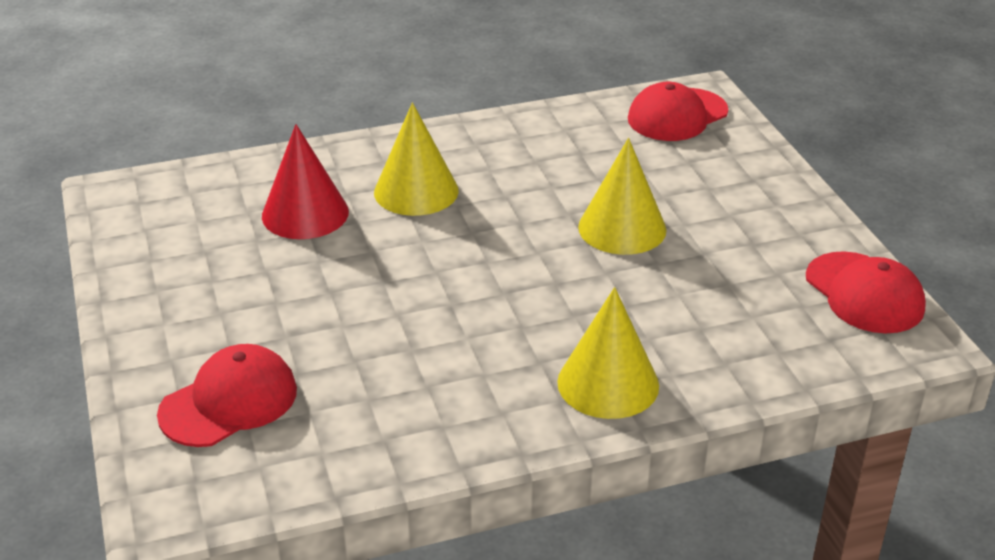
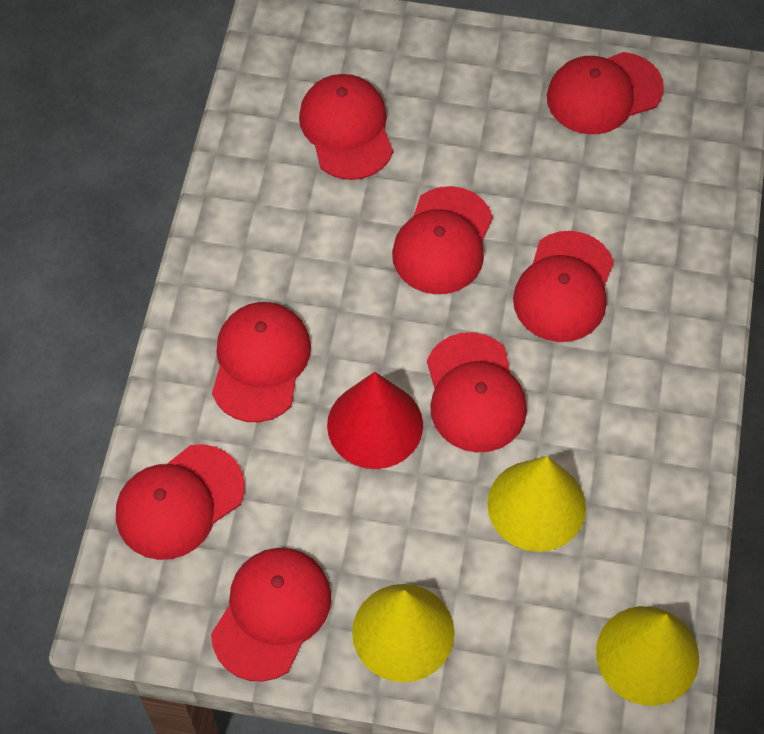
red cap: 3 -> 8

